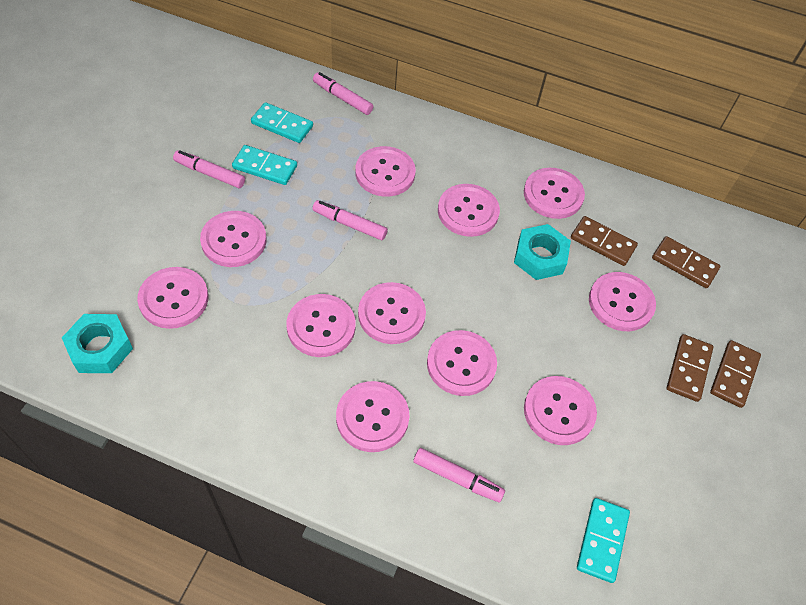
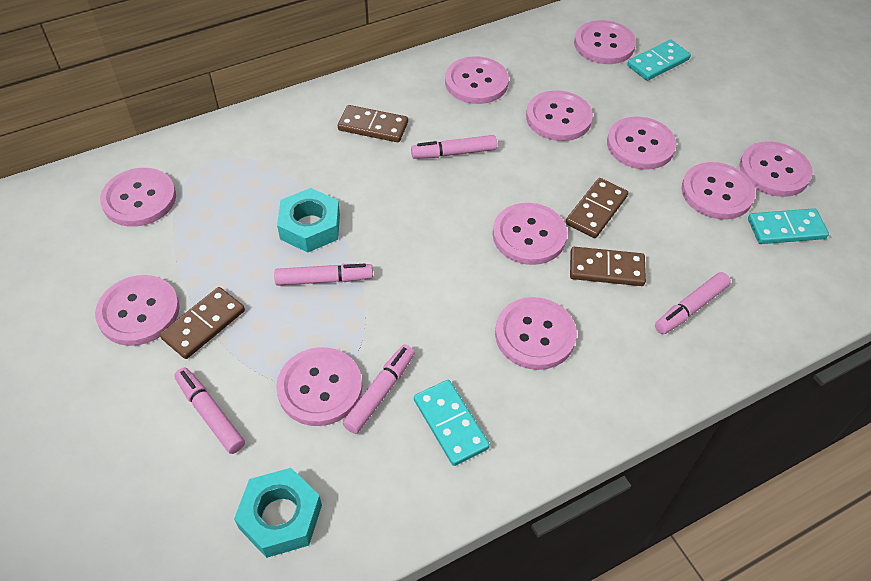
pink marker: 4 -> 5

